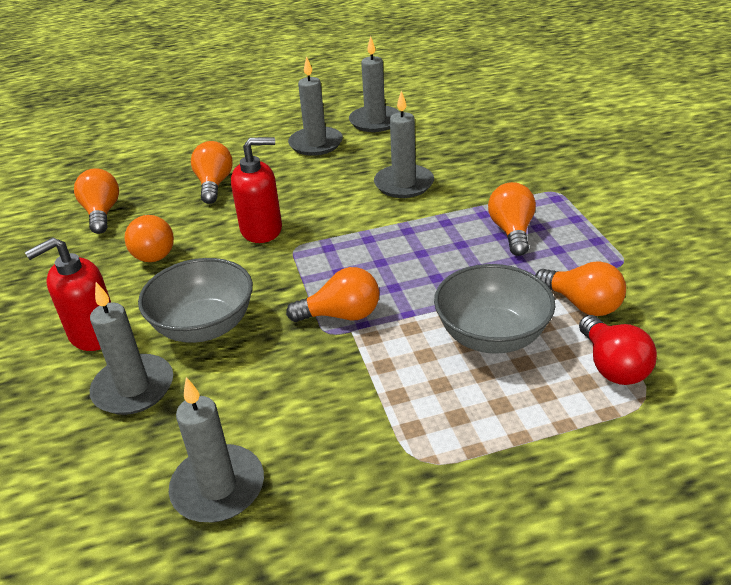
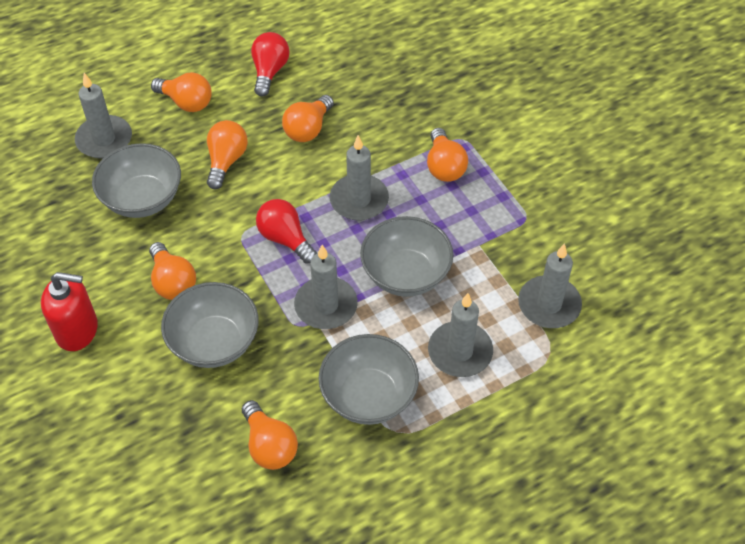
grey bowl: 2 -> 4
red light bulb: 1 -> 2
red soap dispenser: 2 -> 1

